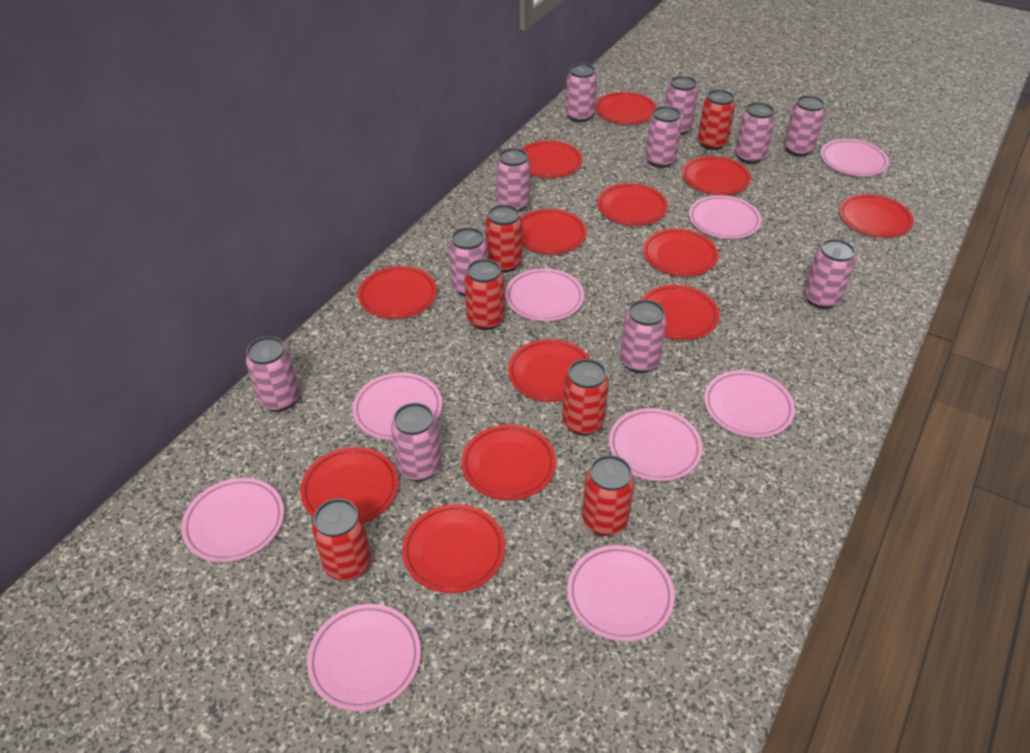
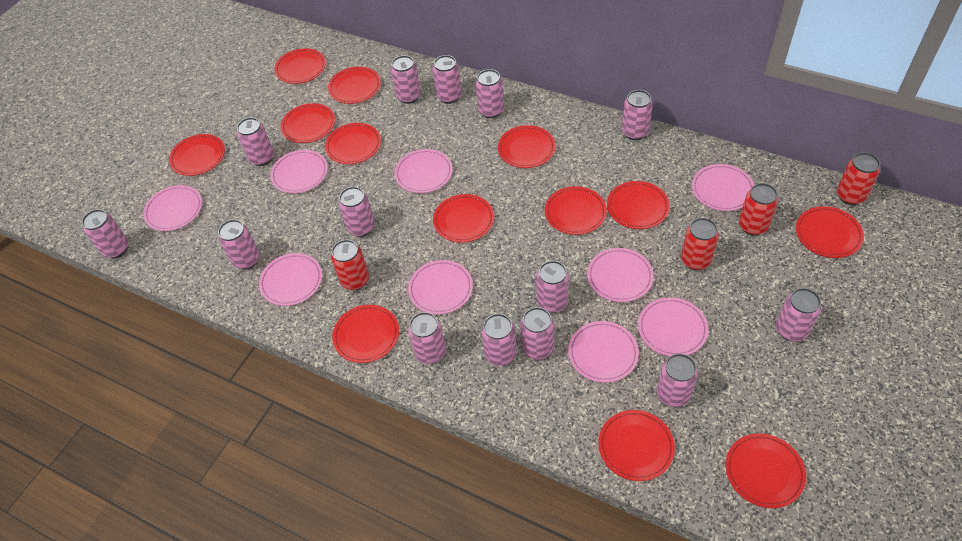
pink can: 11 -> 14
red can: 6 -> 4

